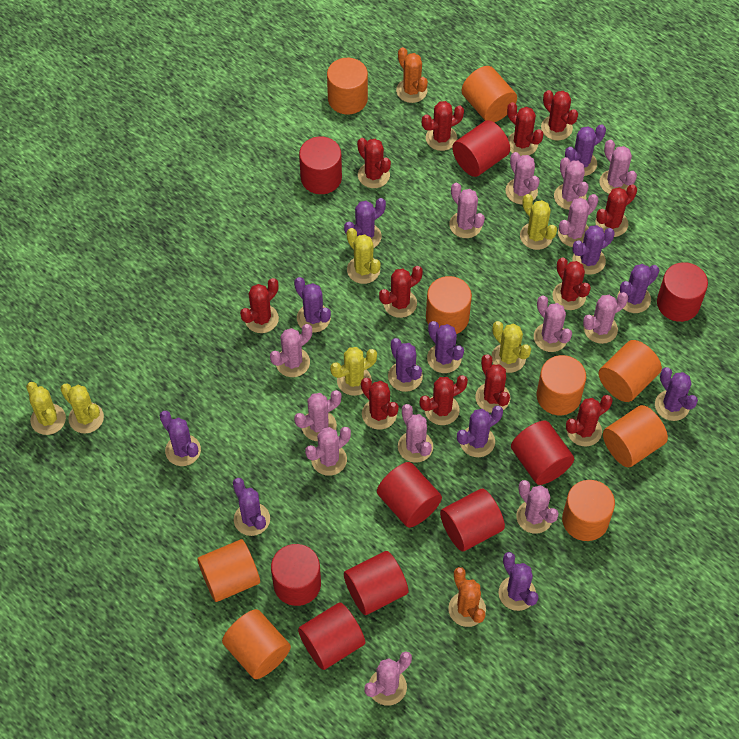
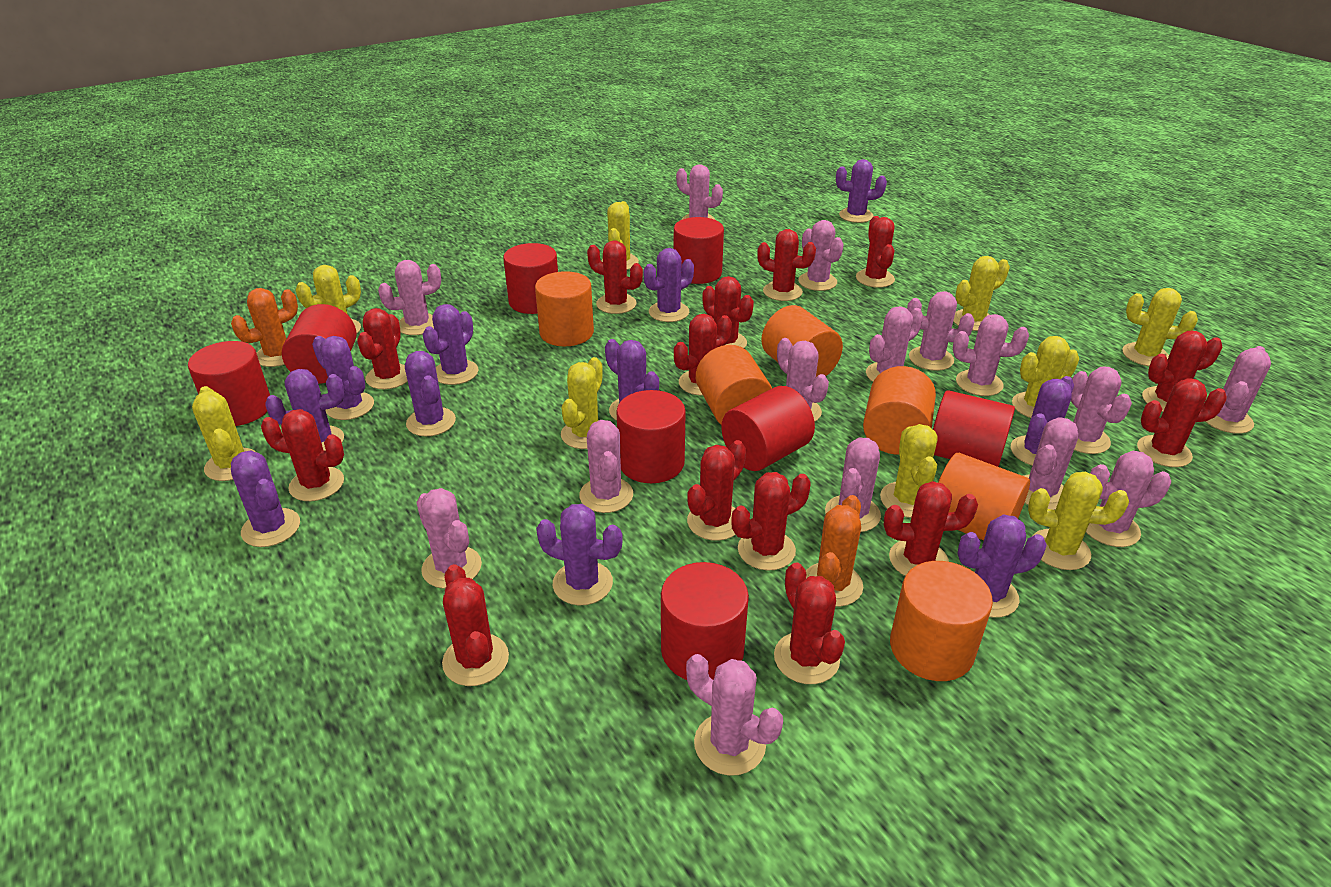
orange cylinder: 9 -> 6
pink cactus: 13 -> 15
purple cactus: 12 -> 11
red cactus: 12 -> 14
red cylinder: 9 -> 8
yellow cactus: 6 -> 9

